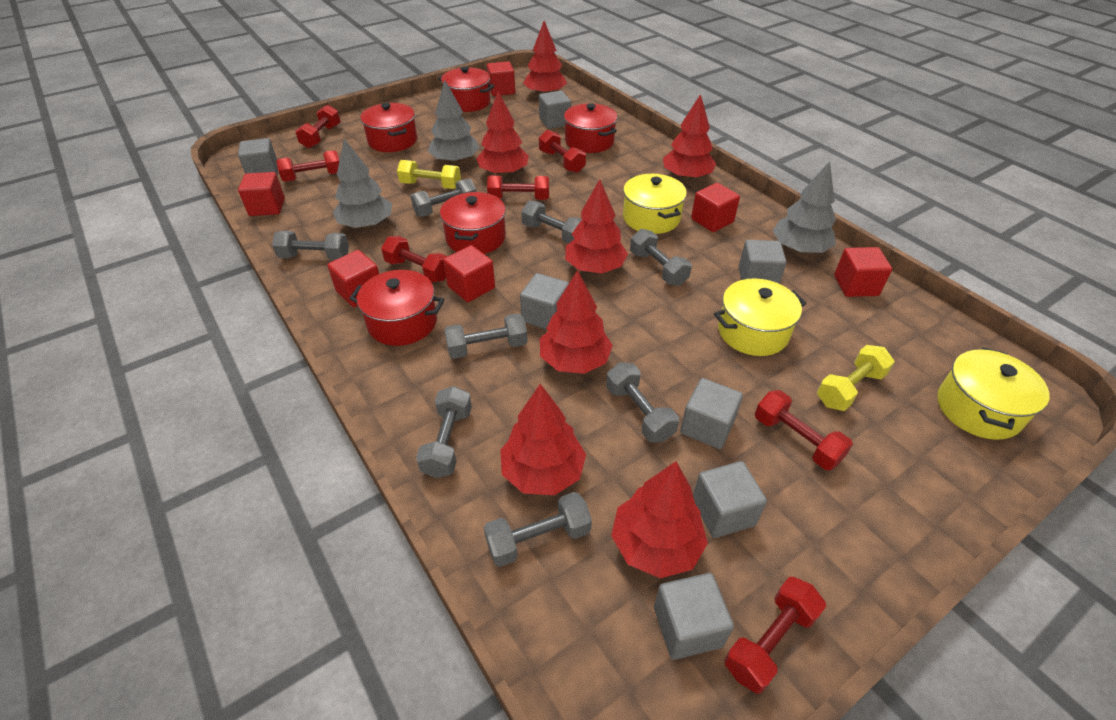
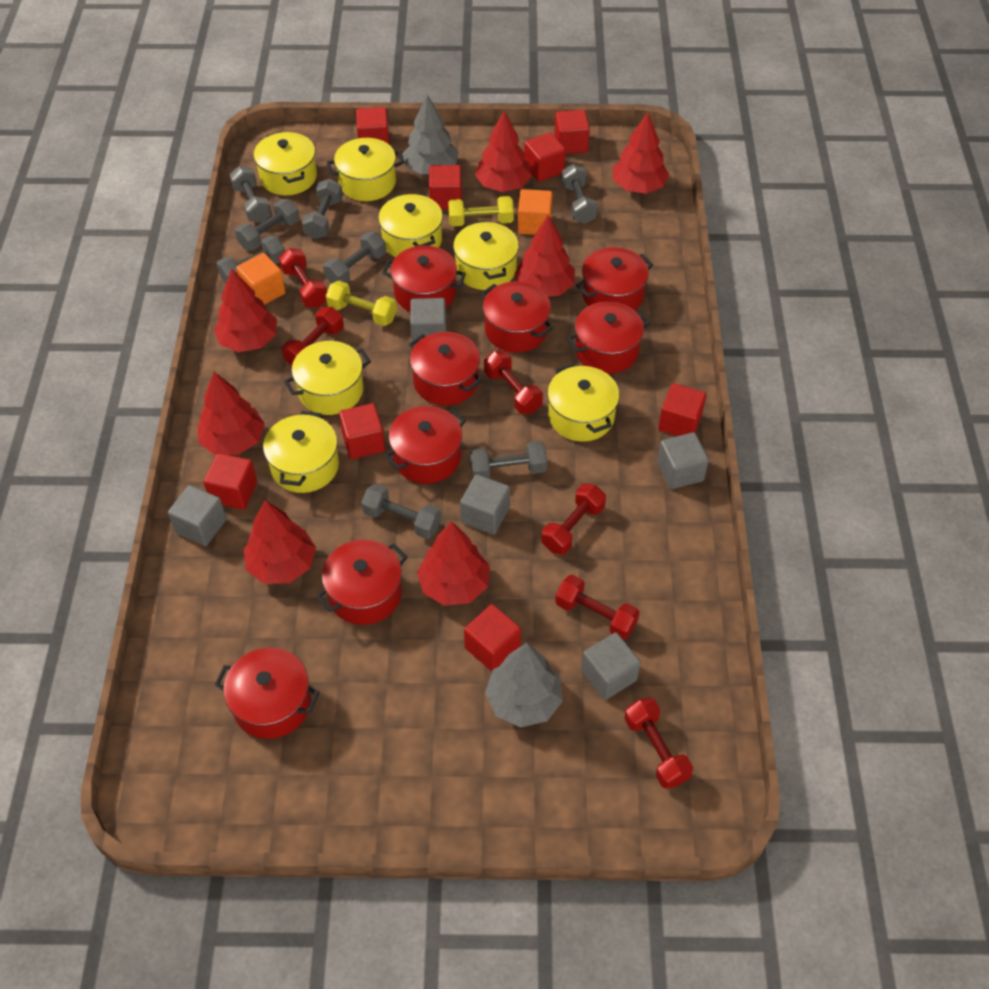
grey cube: 7 -> 5
grey tree: 3 -> 2
orange cube: 0 -> 2
red cube: 6 -> 8
red dumbbell: 7 -> 6
red pot: 5 -> 8
yellow pot: 3 -> 7

